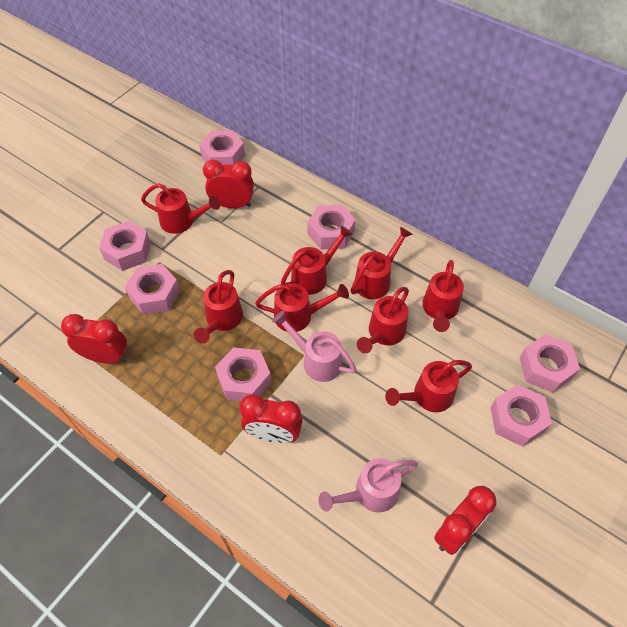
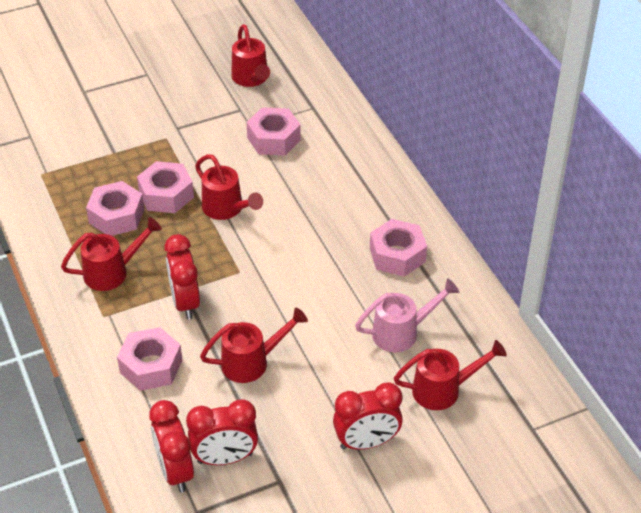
pink nut: 7 -> 5
pink watering can: 2 -> 1
red watering can: 8 -> 5

